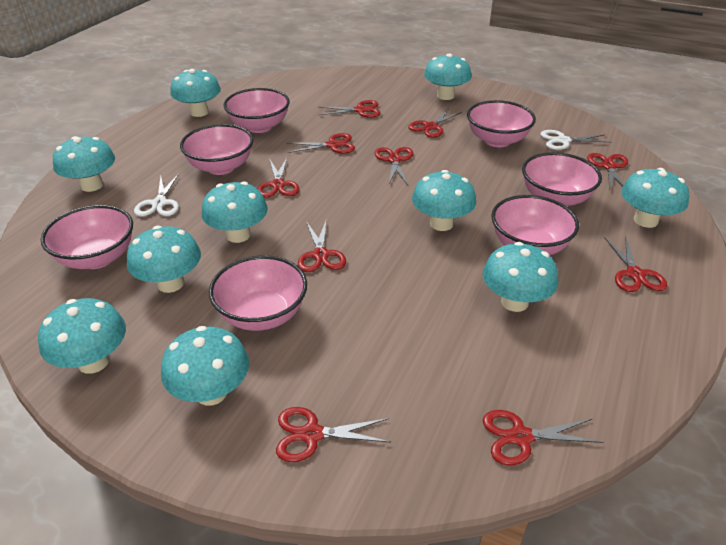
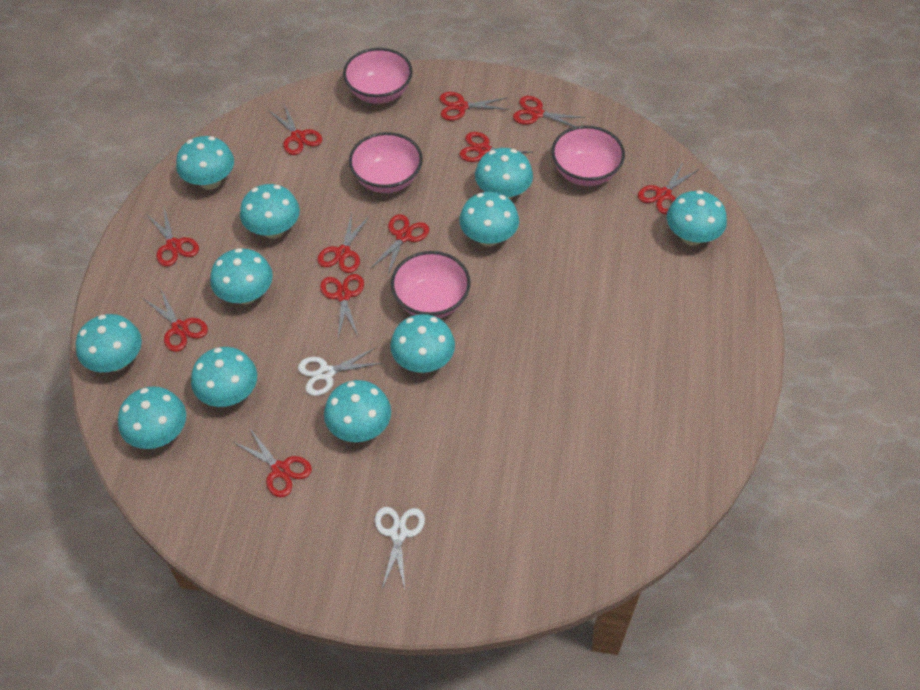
pink bowl: 7 -> 4
red scissors: 10 -> 11
turquoise mushroom: 10 -> 11

